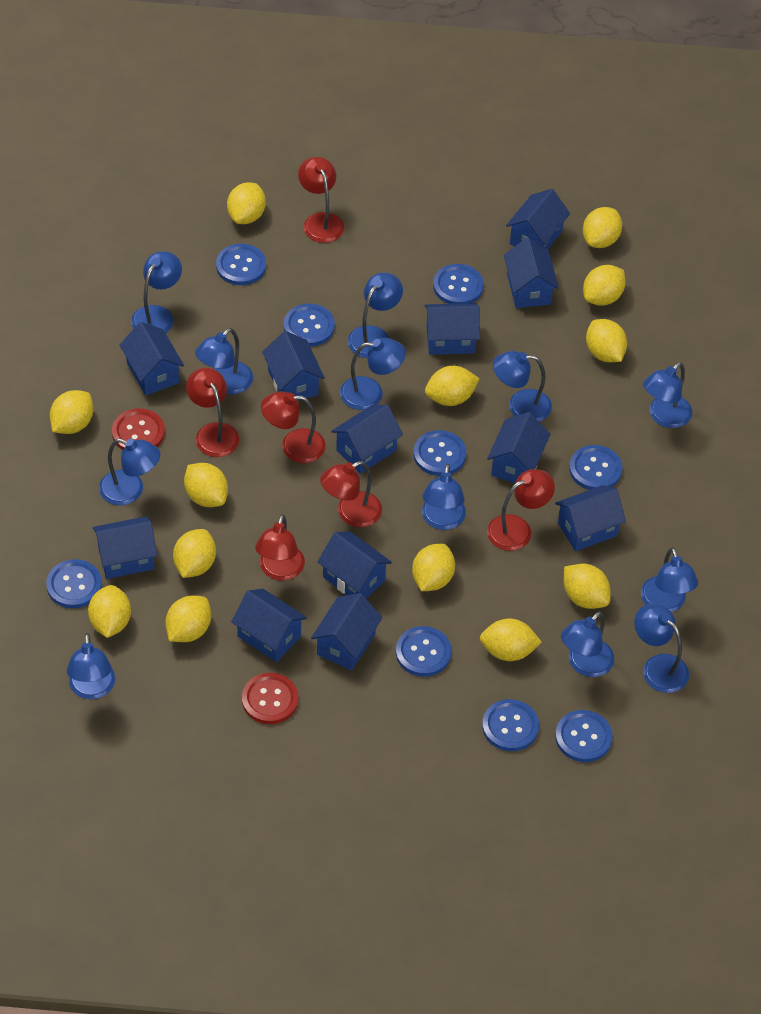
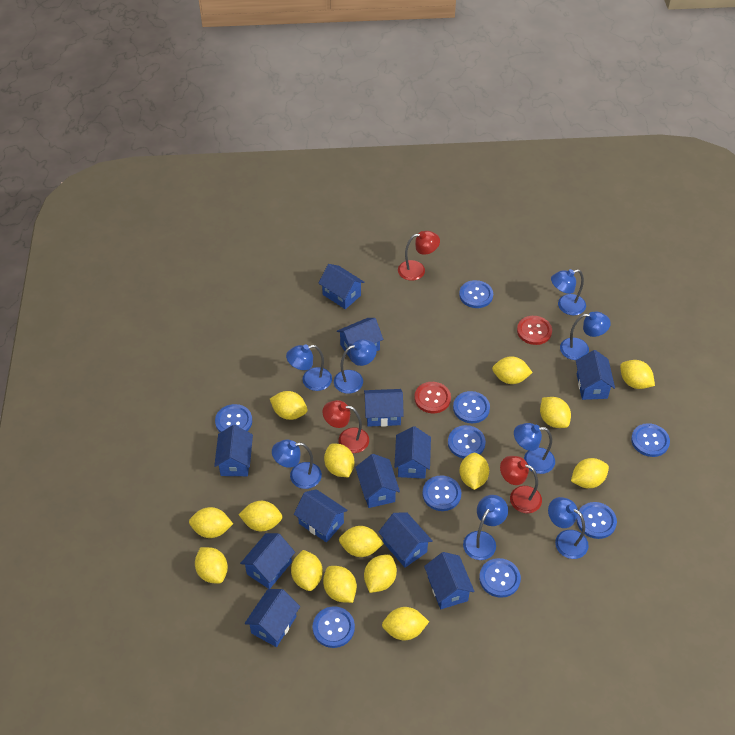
blue lamp: 12 -> 8
red lamp: 6 -> 3
yellow lemon: 13 -> 15

